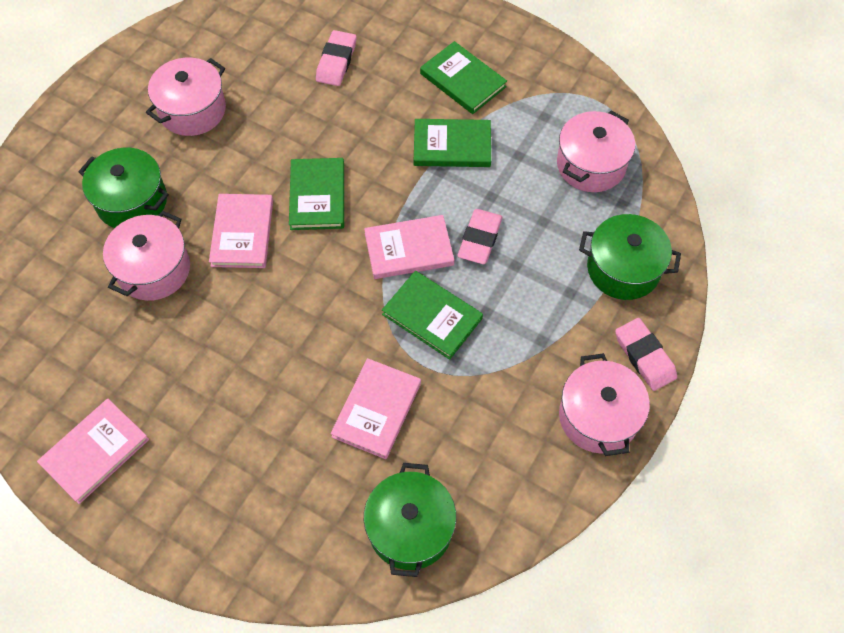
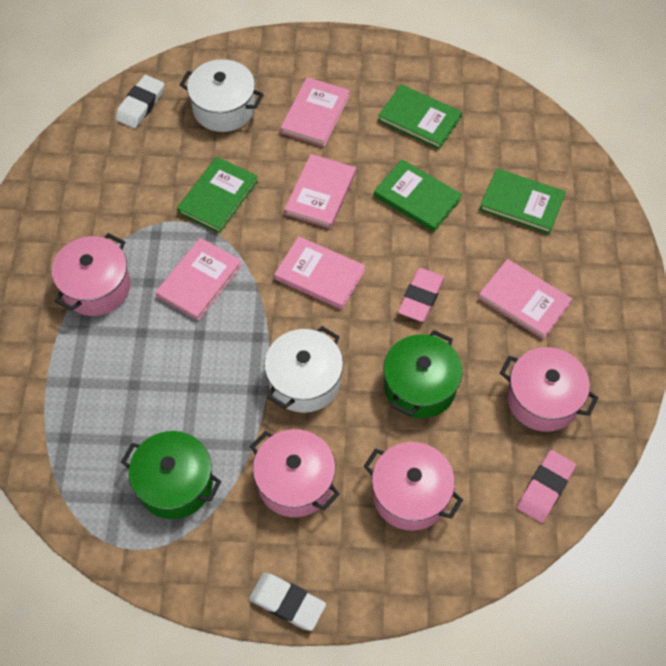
green pot: 3 -> 2
pink book: 4 -> 5
pink eraser: 3 -> 2
white eraser: 0 -> 2
white pot: 0 -> 2

